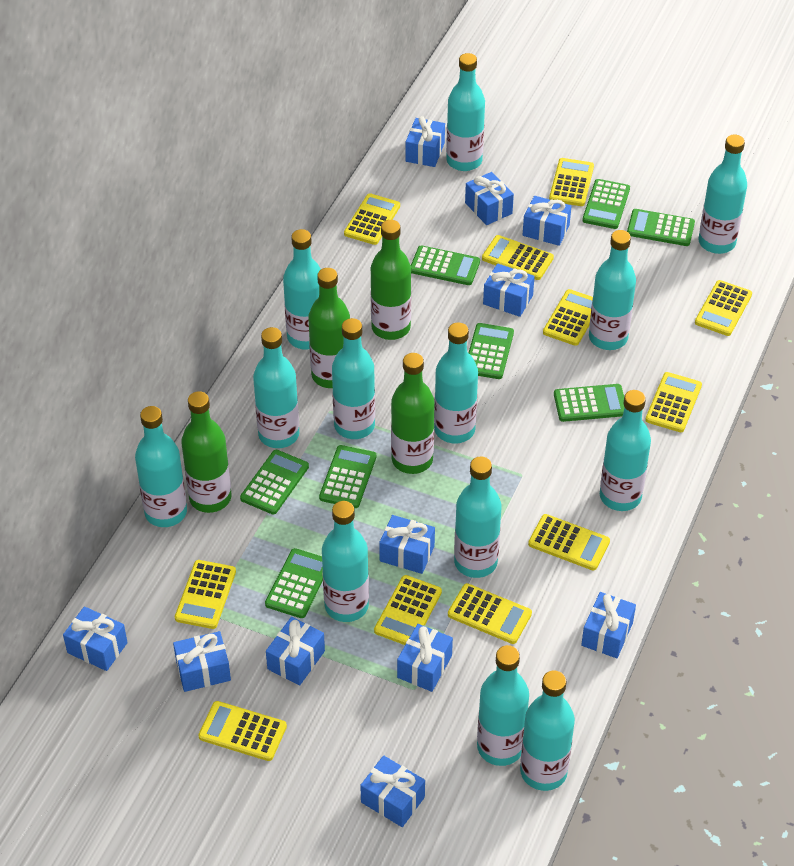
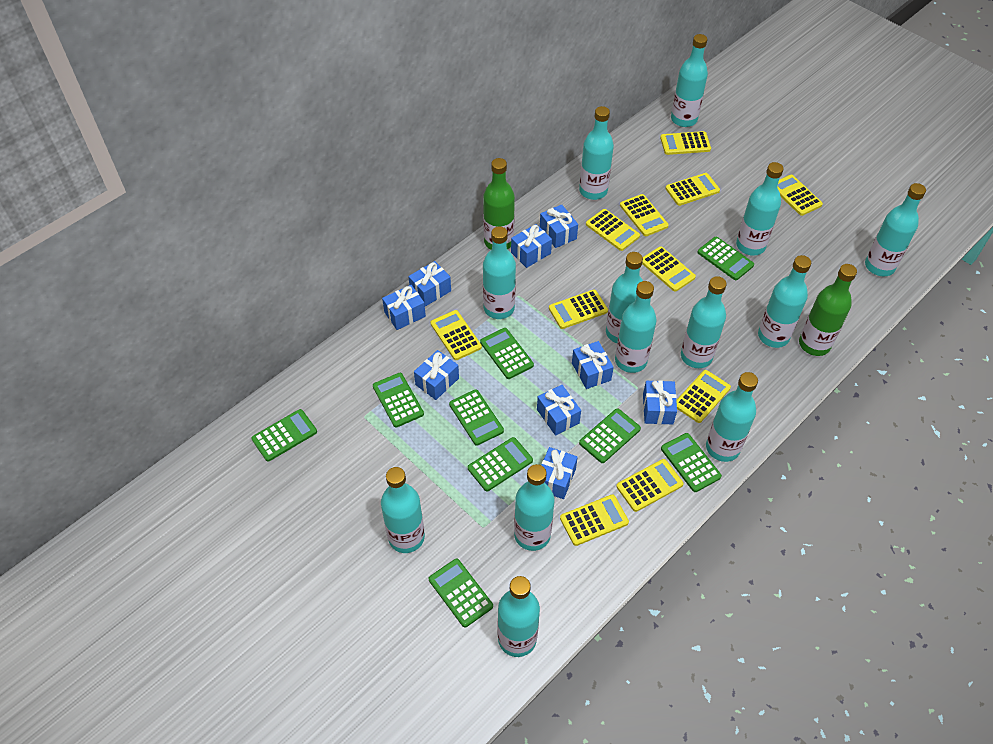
blue gift: 11 -> 9
green bottle: 4 -> 2
green calculator: 8 -> 9

